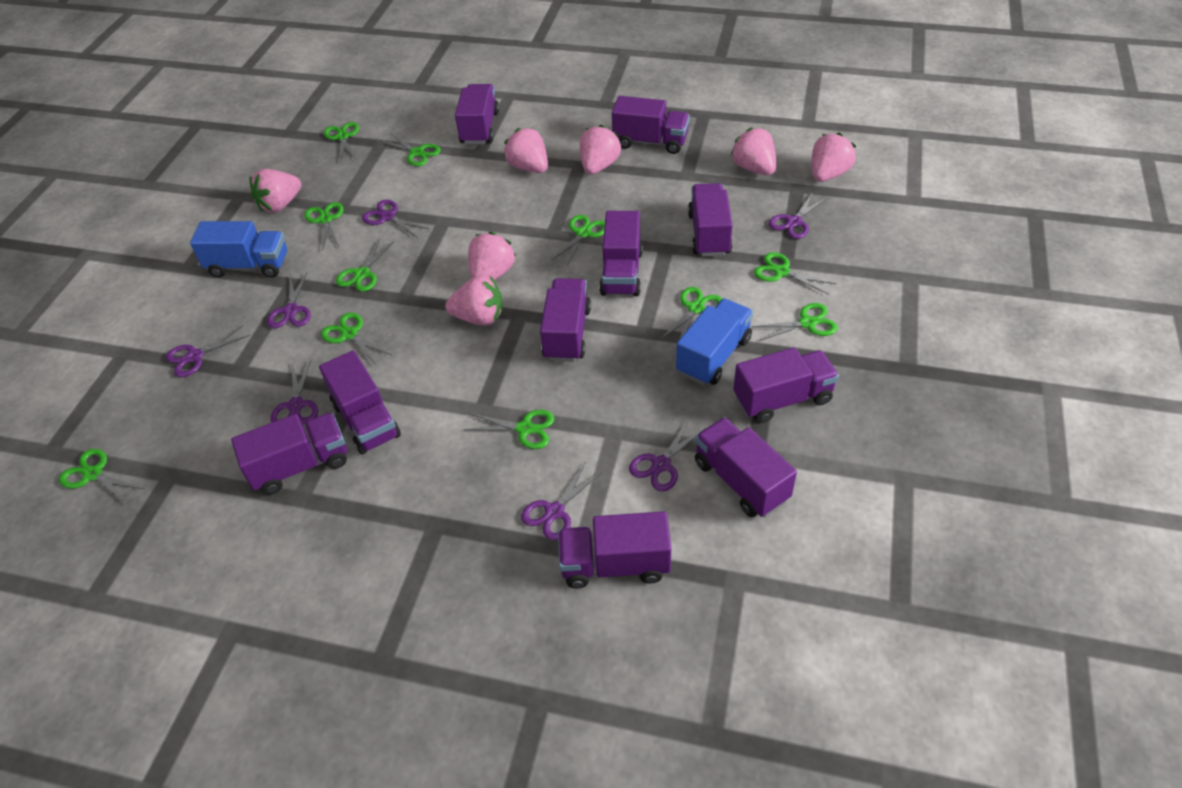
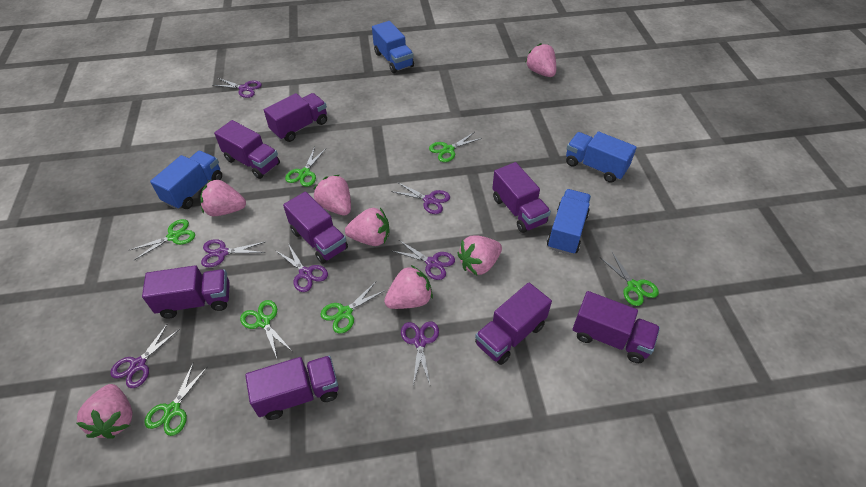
blue truck: 2 -> 4
green scissors: 11 -> 7
purple truck: 10 -> 8

